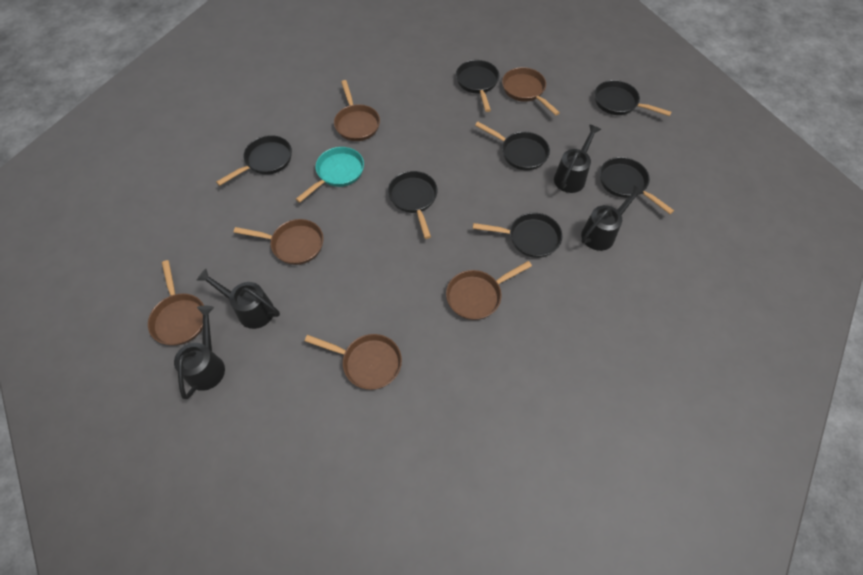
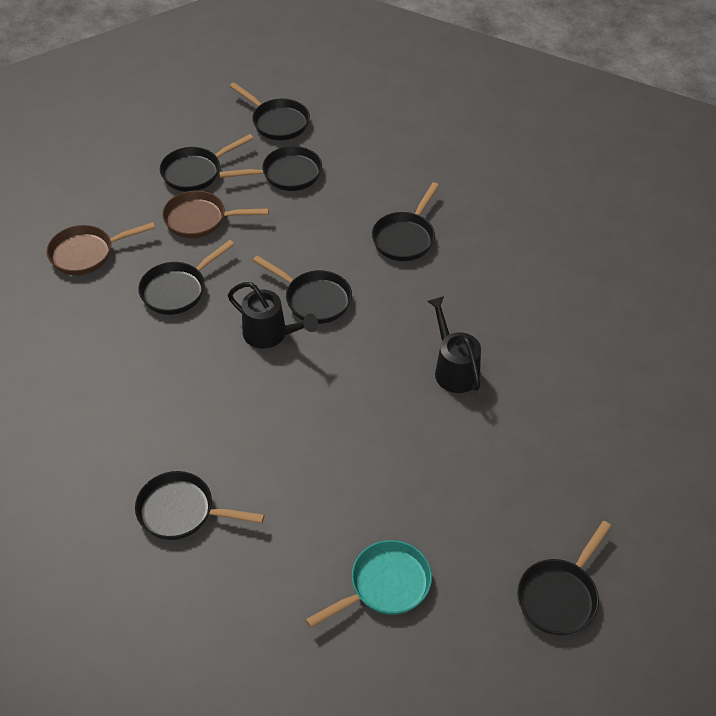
black pan: 7 -> 8
black watering can: 4 -> 2
brown pan: 6 -> 2

